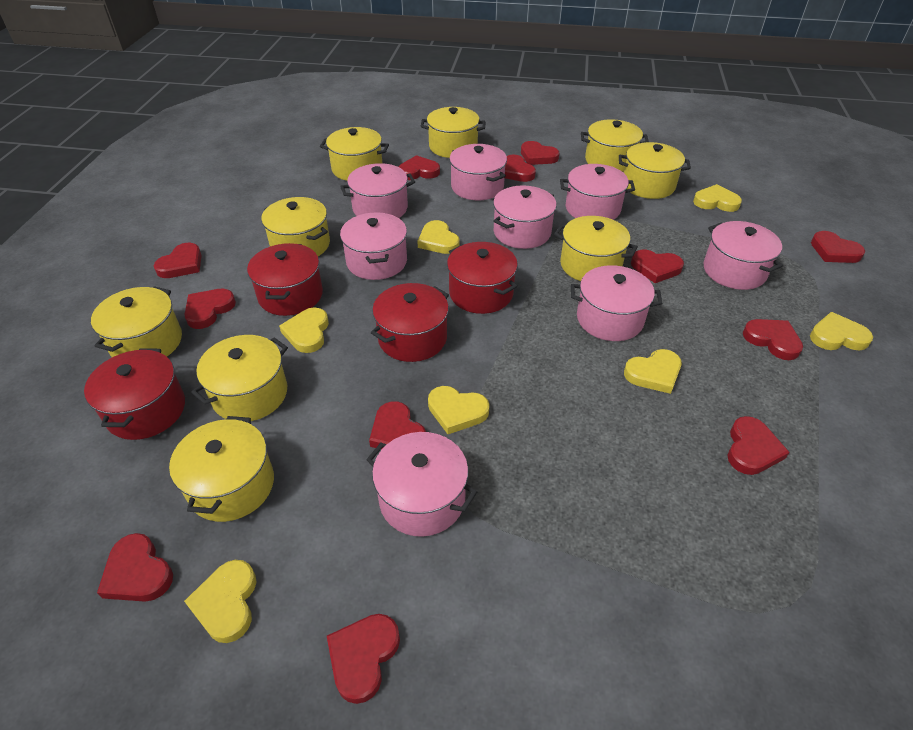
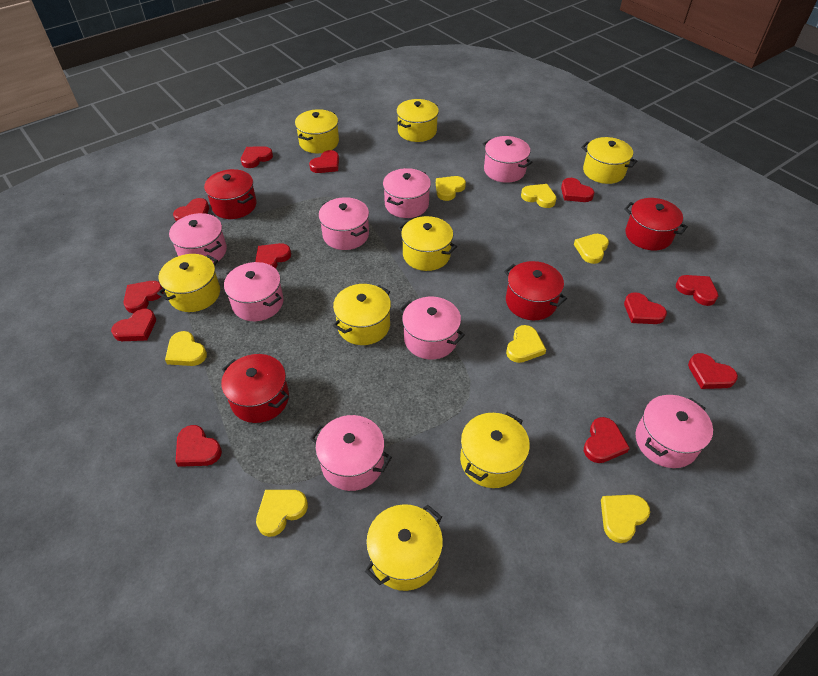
yellow pot: 9 -> 8

